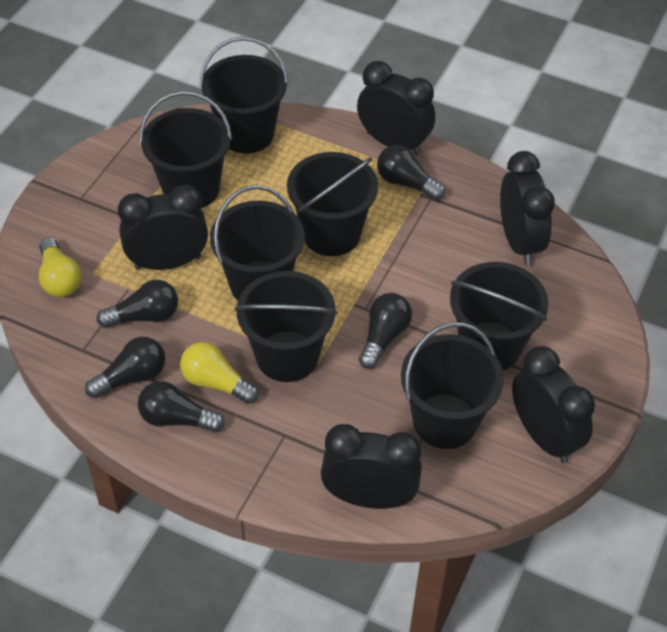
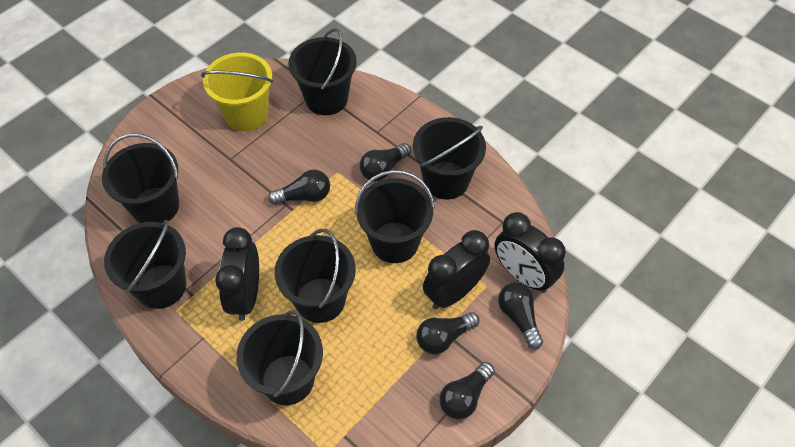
black clock: 5 -> 3
yellow bucket: 0 -> 1
yellow light bulb: 2 -> 0

